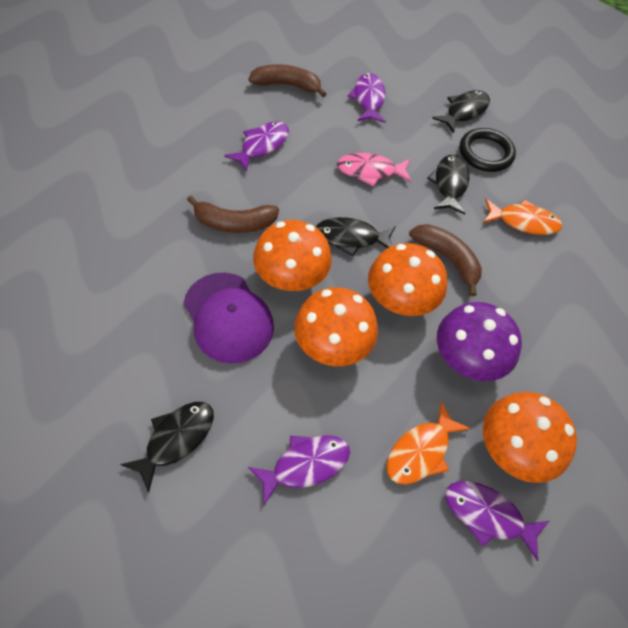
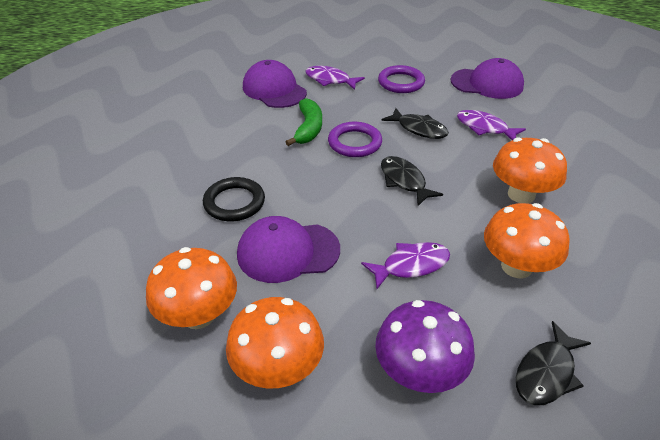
black fish: 4 -> 3
brown banana: 3 -> 0
green banana: 0 -> 1
orange fish: 2 -> 0
pink fish: 1 -> 0
purple cap: 1 -> 3
purple fish: 4 -> 3
purple ring: 0 -> 2

